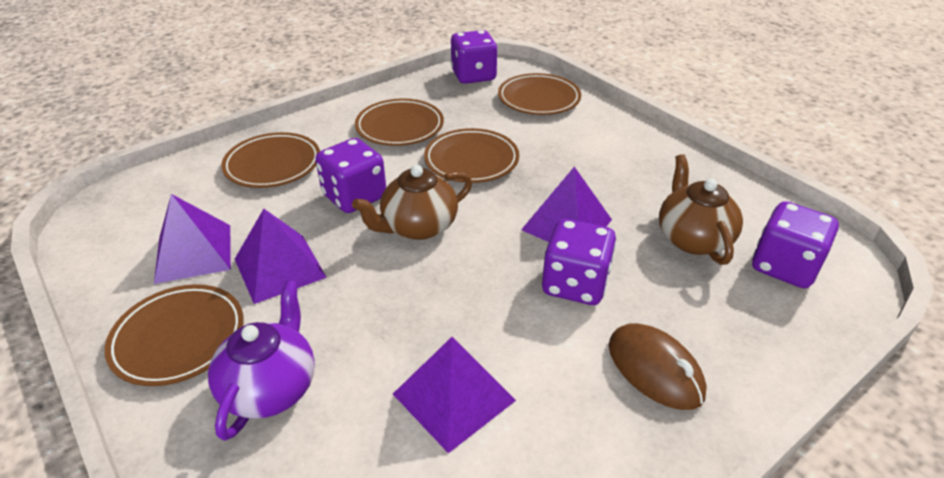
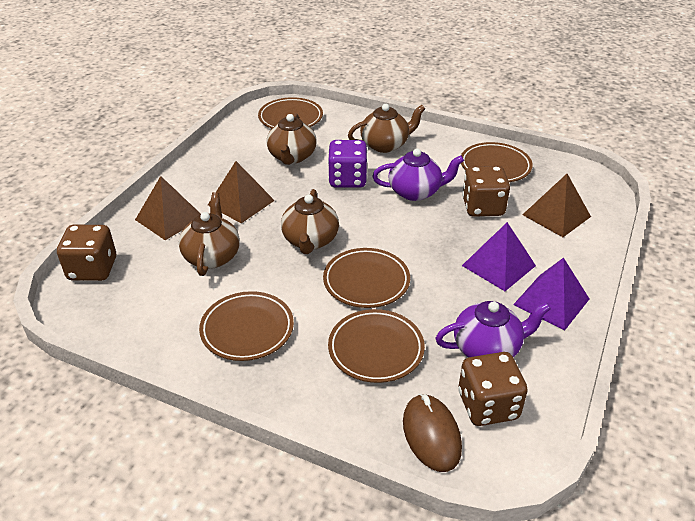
brown dice: 0 -> 3
brown pyramid: 0 -> 3
brown teapot: 2 -> 4
purple dice: 4 -> 1
purple pyramid: 4 -> 2
purple teapot: 1 -> 2

